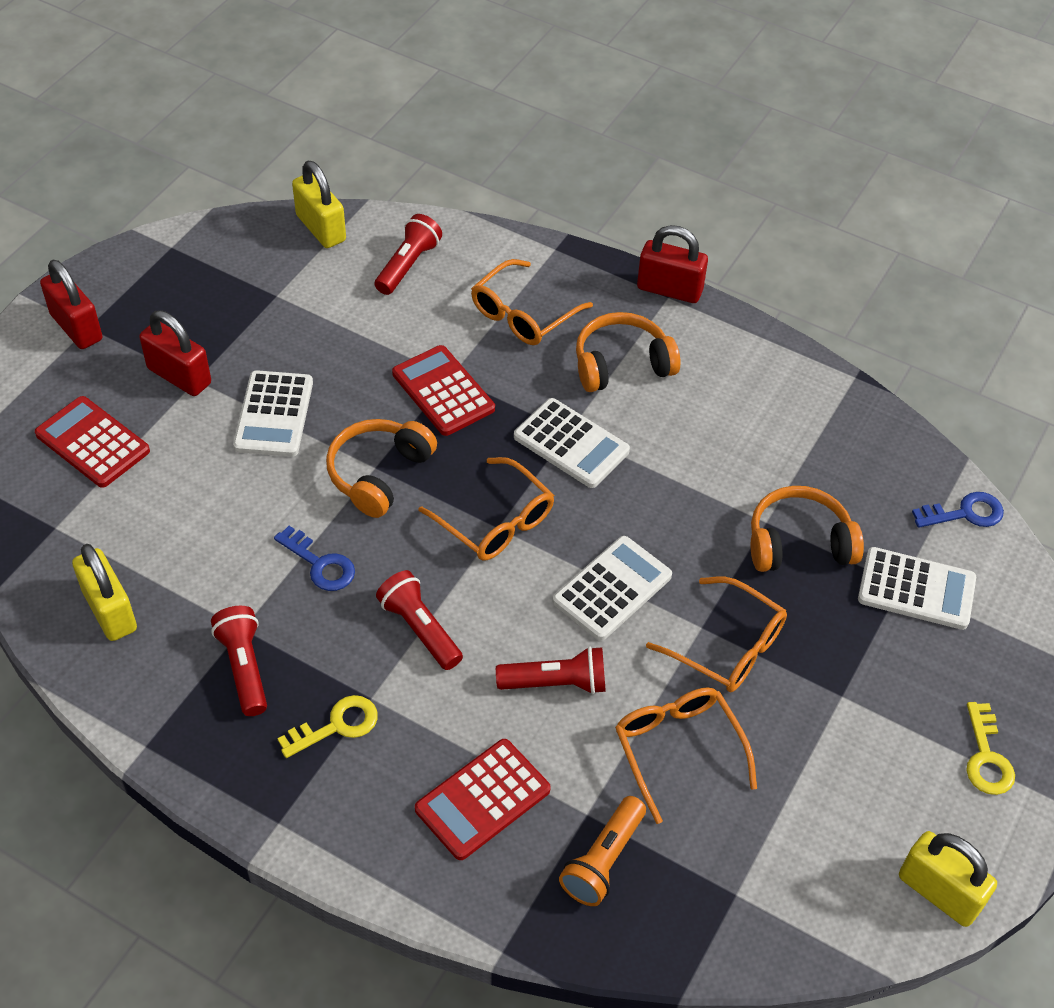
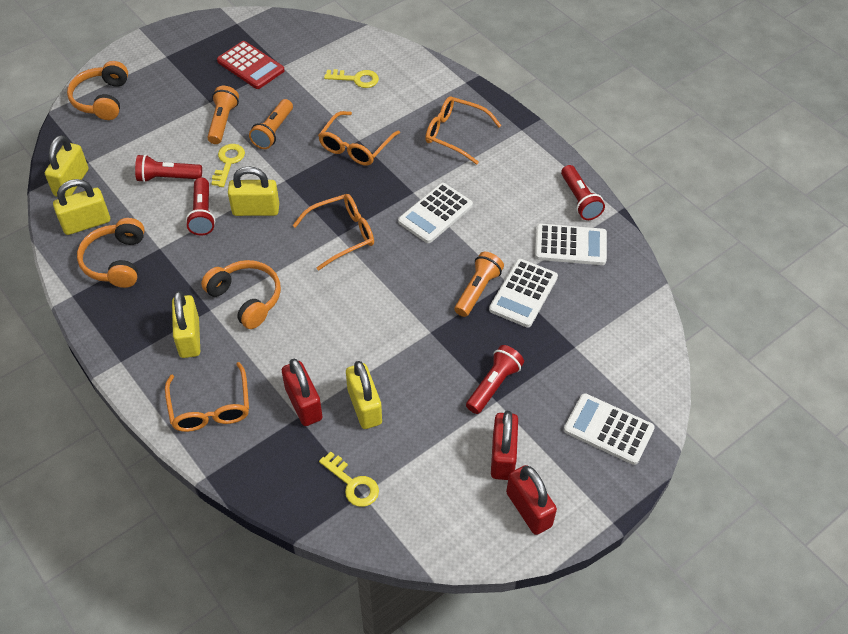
blue key: 2 -> 0
orange flashlight: 1 -> 3
red calculator: 3 -> 1
yellow key: 2 -> 3
yellow padlock: 3 -> 5

